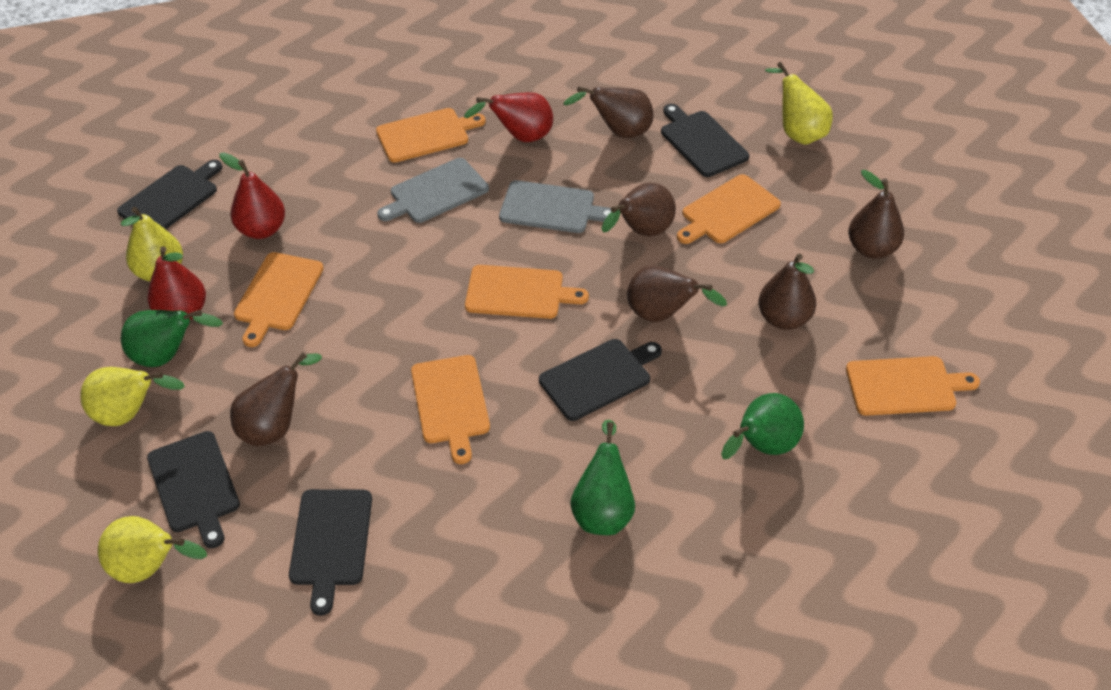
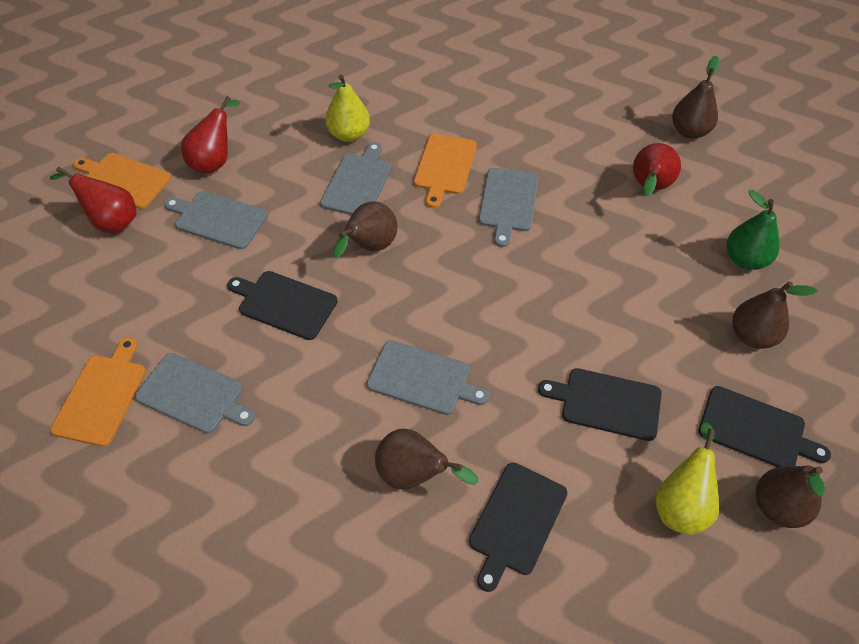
black cutting board: 5 -> 4
brown pear: 6 -> 5
green pear: 3 -> 1
grey cutting board: 2 -> 5
orange cutting board: 6 -> 3
yellow pear: 4 -> 2

